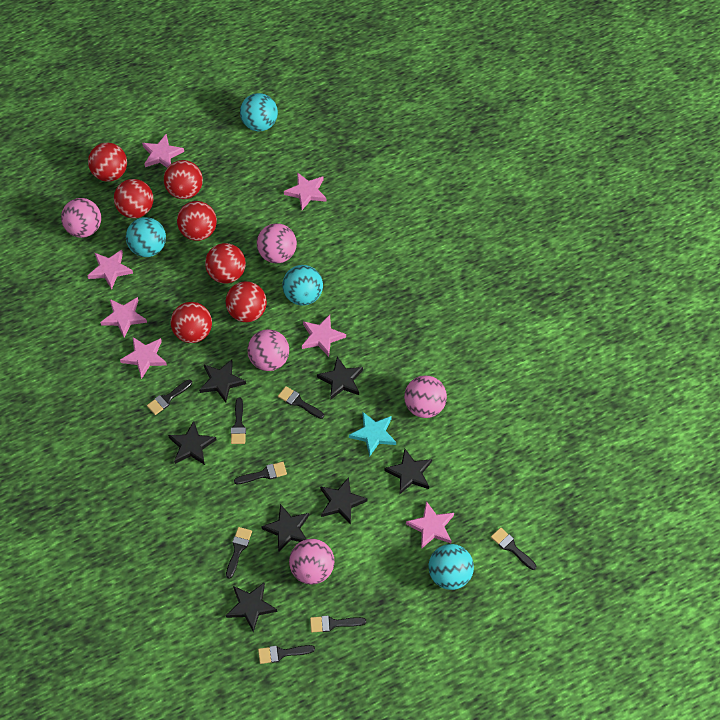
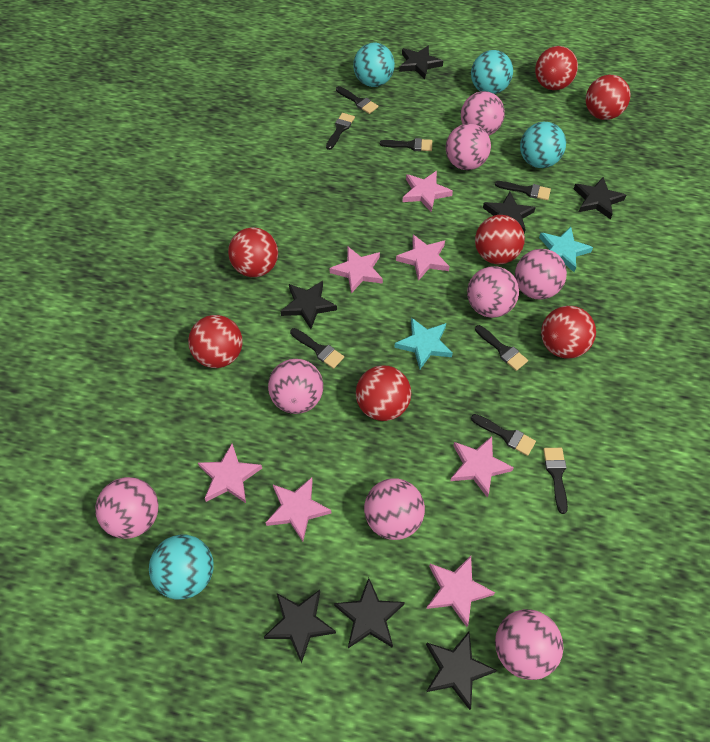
pink ball: 5 -> 8
turquoise star: 1 -> 2

